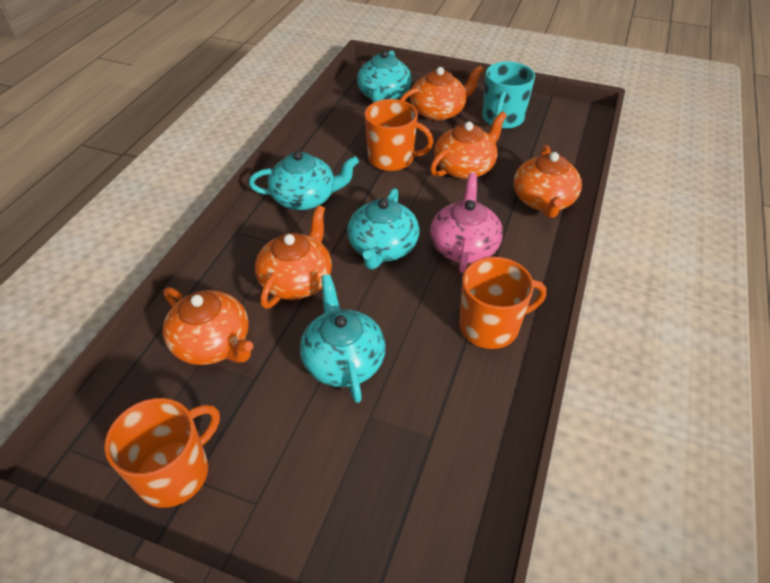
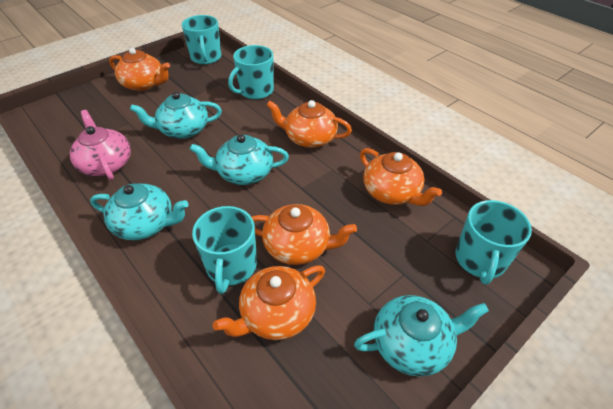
orange mug: 3 -> 0
turquoise mug: 1 -> 4

